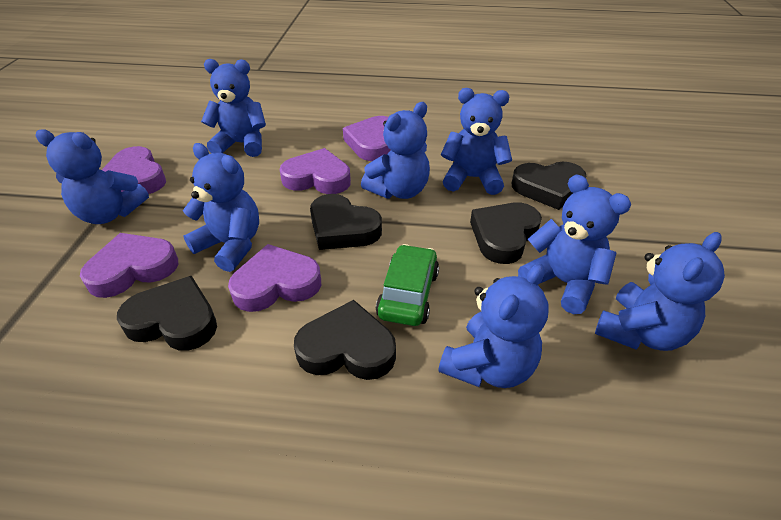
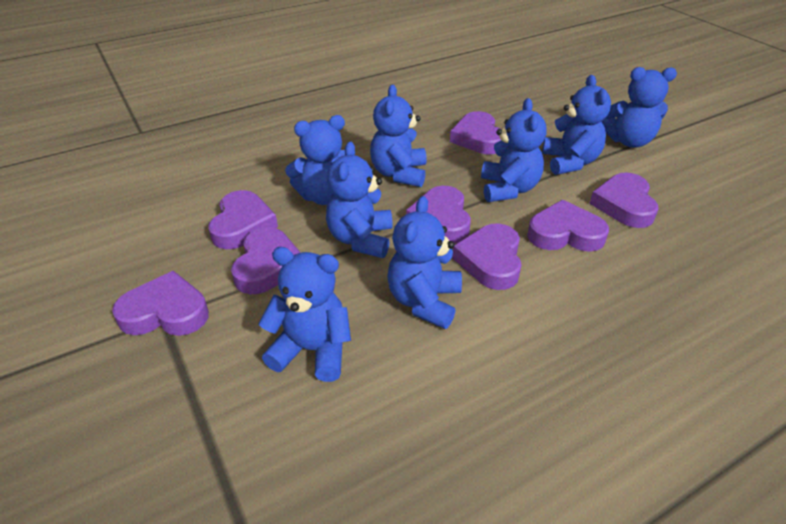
black heart: 5 -> 0
green car: 1 -> 0
purple heart: 5 -> 8

